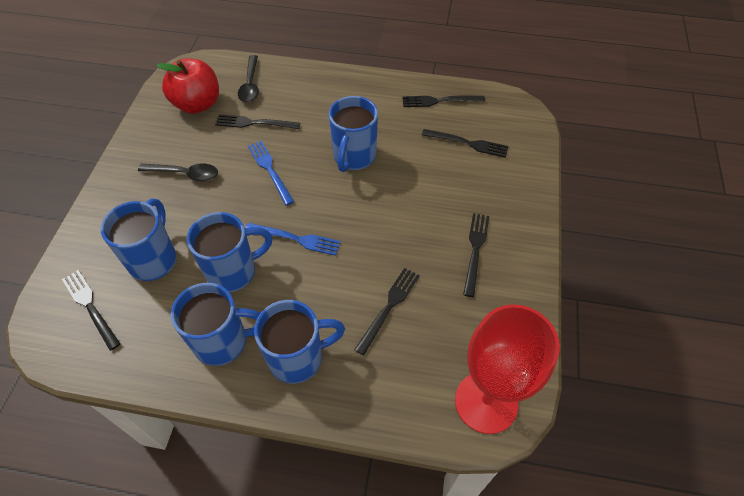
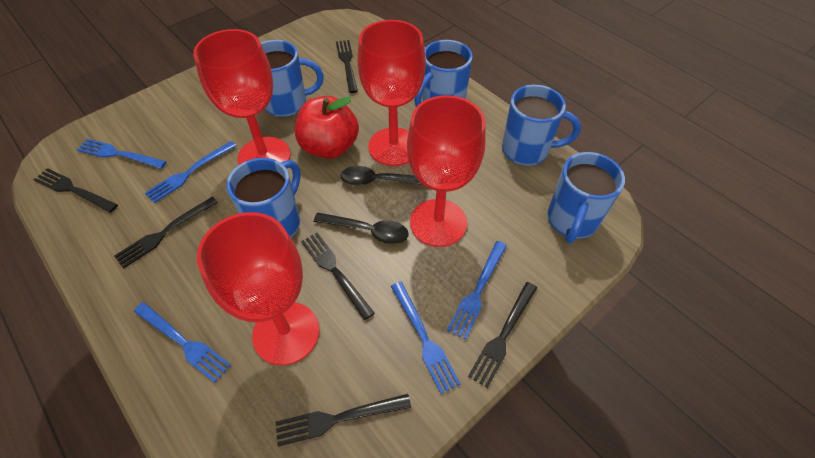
blue fork: 2 -> 5
red goblet: 1 -> 4

